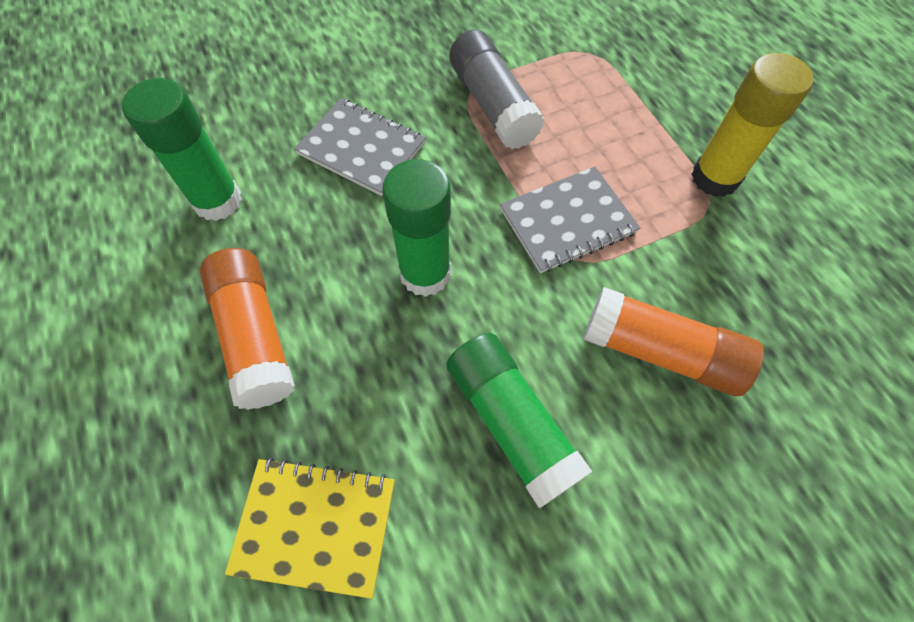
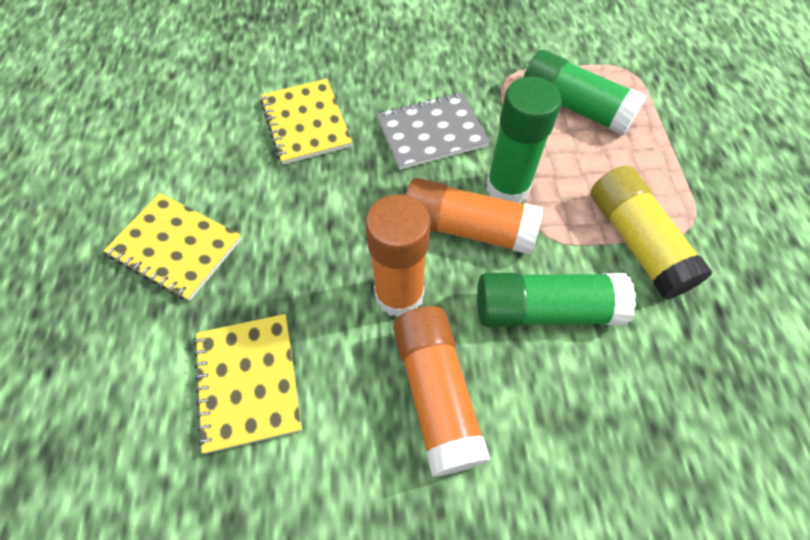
grey glue stick: 1 -> 0
grey notebook: 2 -> 1
orange glue stick: 2 -> 3
yellow notebook: 1 -> 3

